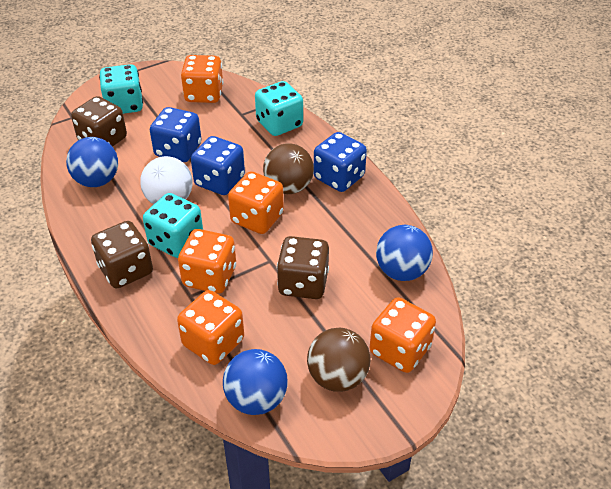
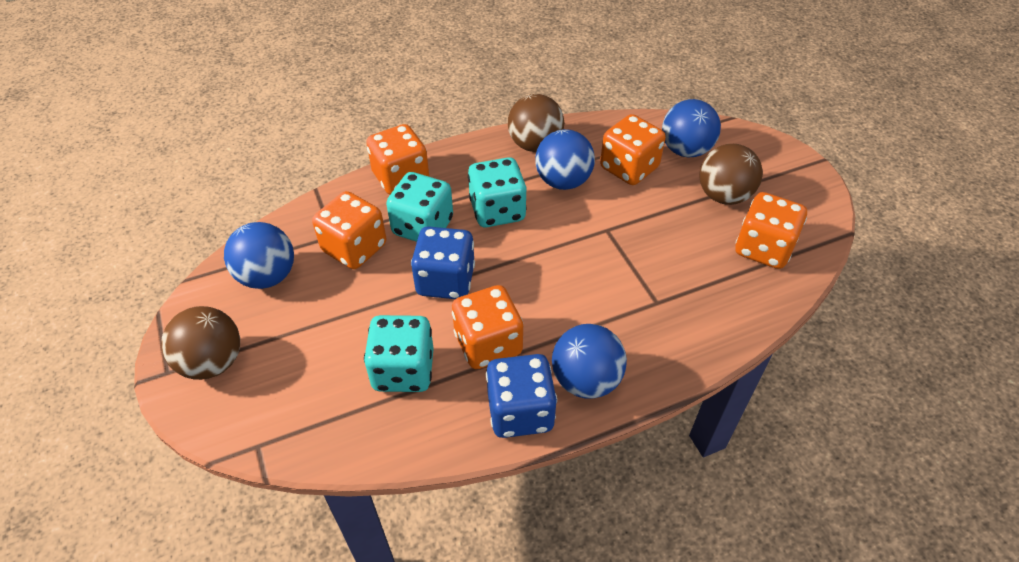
blue ball: 3 -> 4
blue dice: 3 -> 2
brown ball: 2 -> 3
brown dice: 3 -> 0
white ball: 1 -> 0

